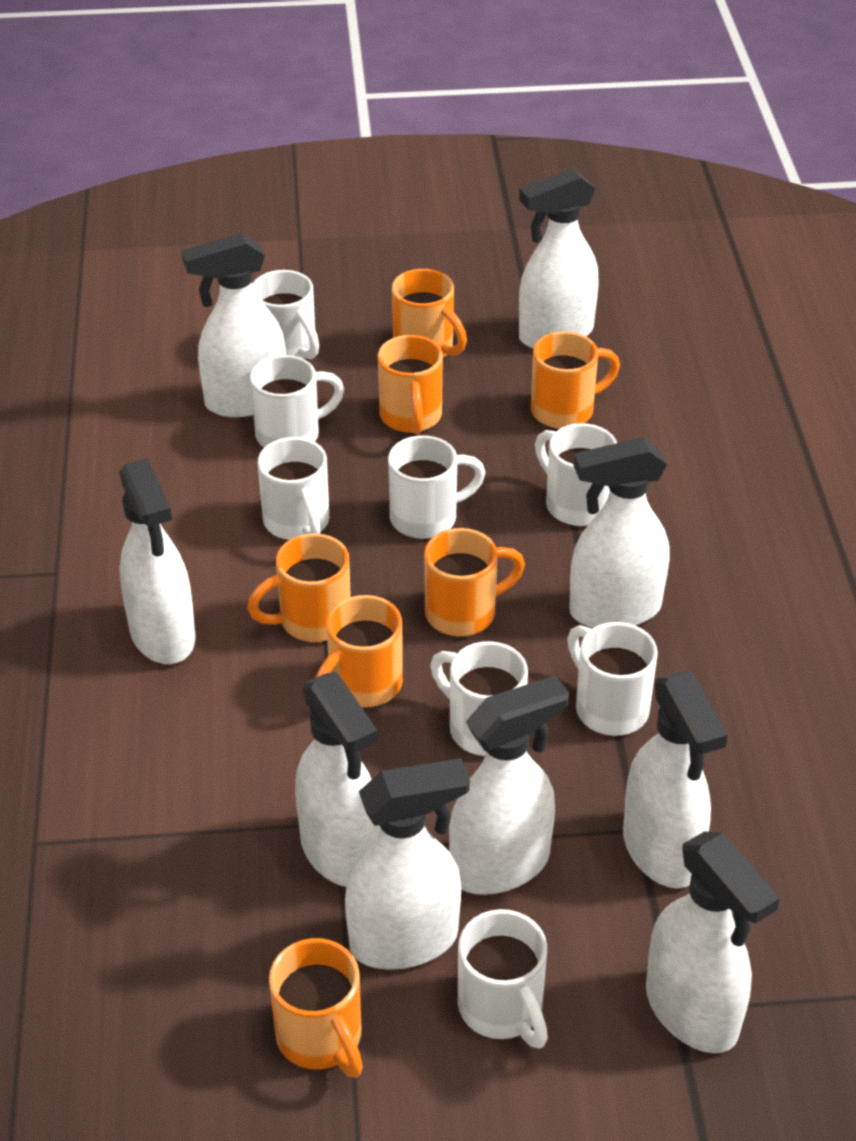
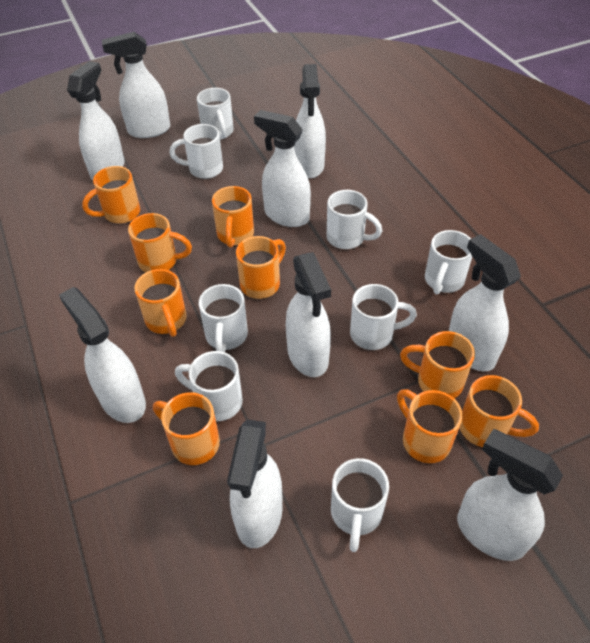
orange mug: 7 -> 9

